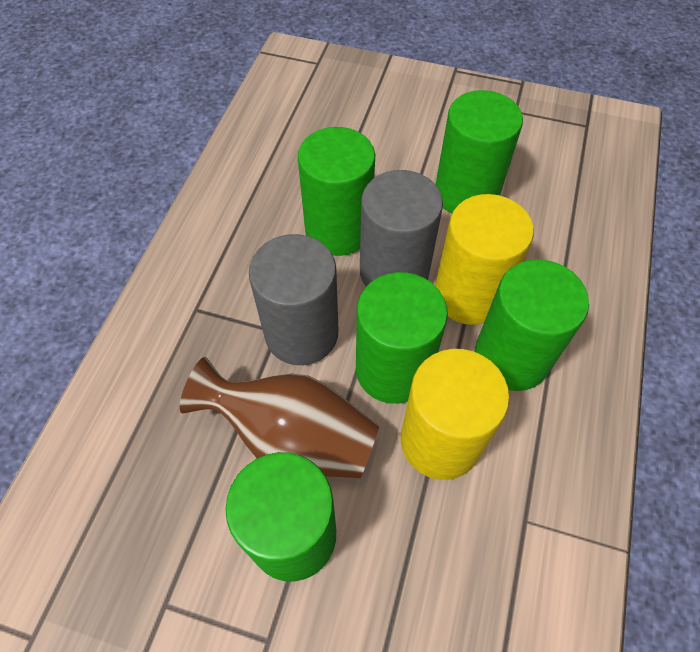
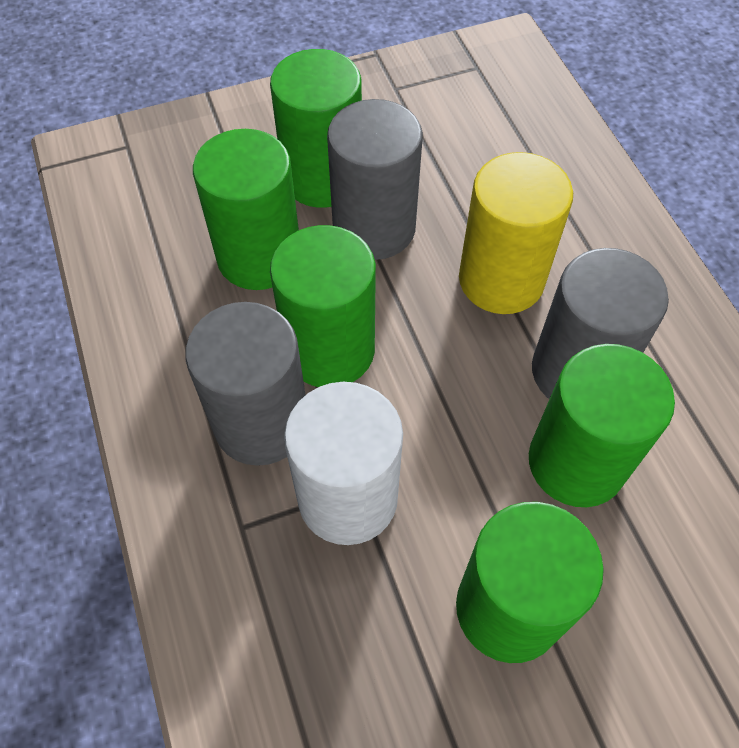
brown vase: 1 -> 0
grey cylinder: 2 -> 3
white cylinder: 0 -> 1
yellow cylinder: 2 -> 1

